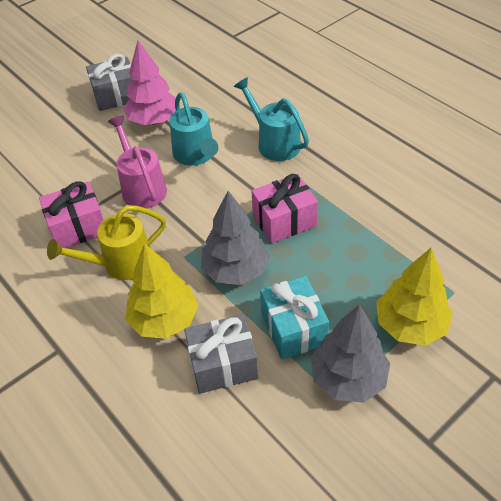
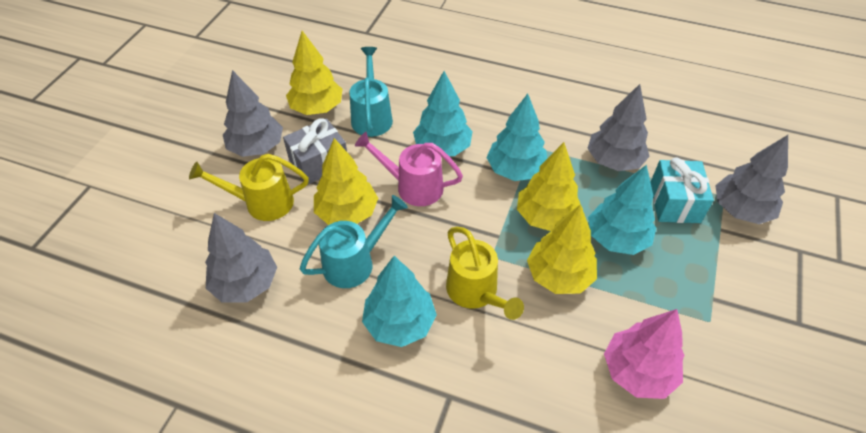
grey gift: 2 -> 1
grey tree: 2 -> 4
pink gift: 2 -> 0
turquoise tree: 0 -> 4
yellow tree: 2 -> 4
yellow watering can: 1 -> 2

